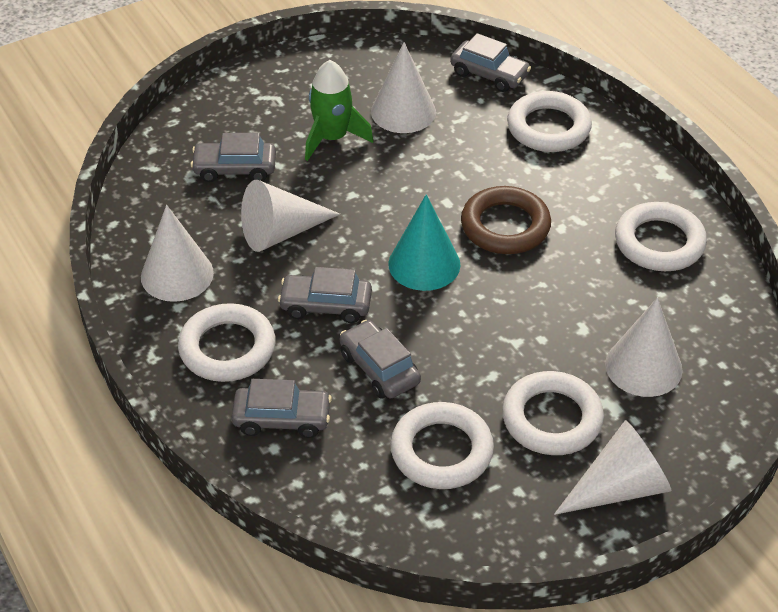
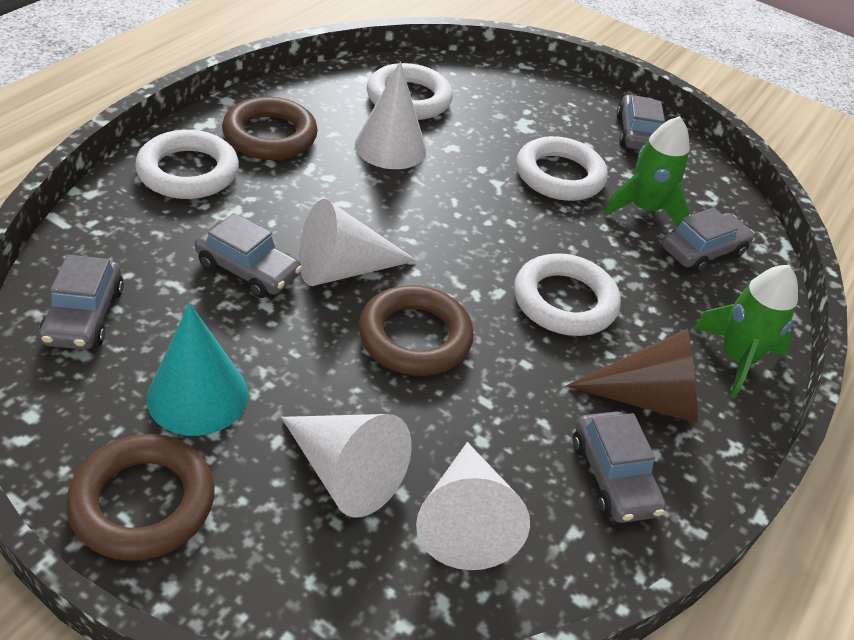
brown cone: 0 -> 1
brown ring: 1 -> 3
green rocket: 1 -> 2
white cone: 5 -> 4
white ring: 5 -> 4

